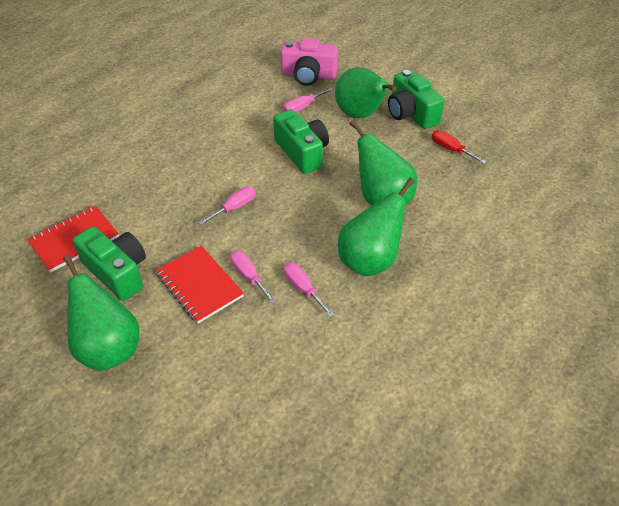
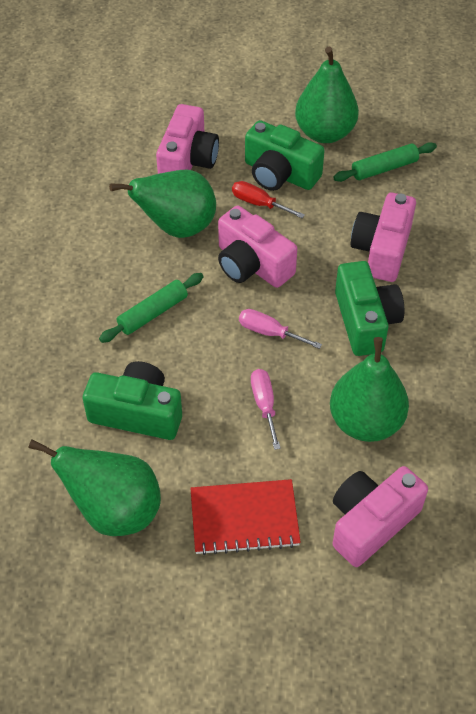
green rolling pin: 0 -> 2
pink camera: 1 -> 4
pink screwdriver: 4 -> 2
red notebook: 2 -> 1

